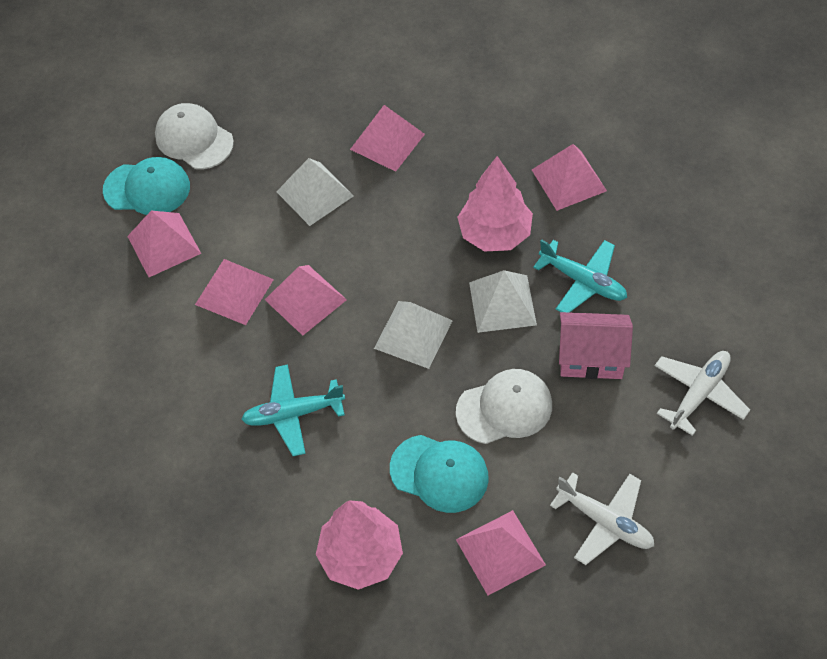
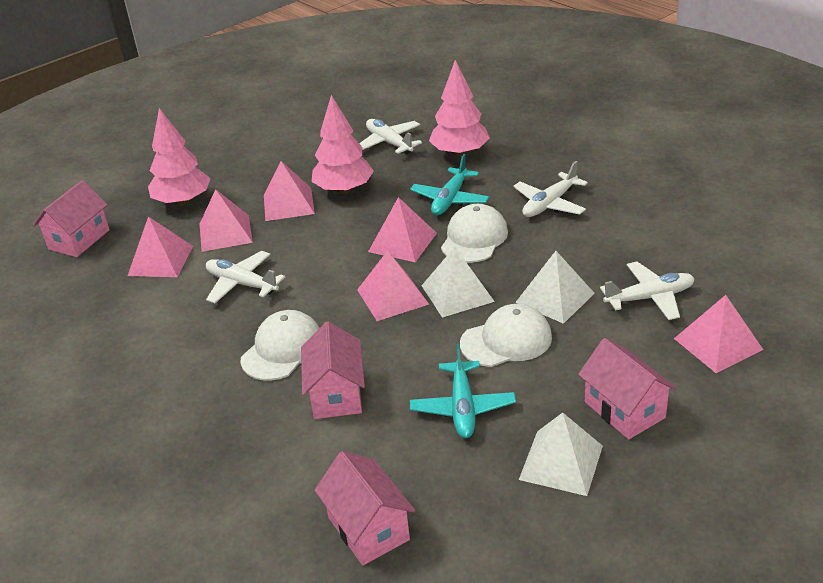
pink house: 1 -> 4
pink tree: 2 -> 3
turquoise cap: 2 -> 0
white cap: 2 -> 3
white plane: 2 -> 4

